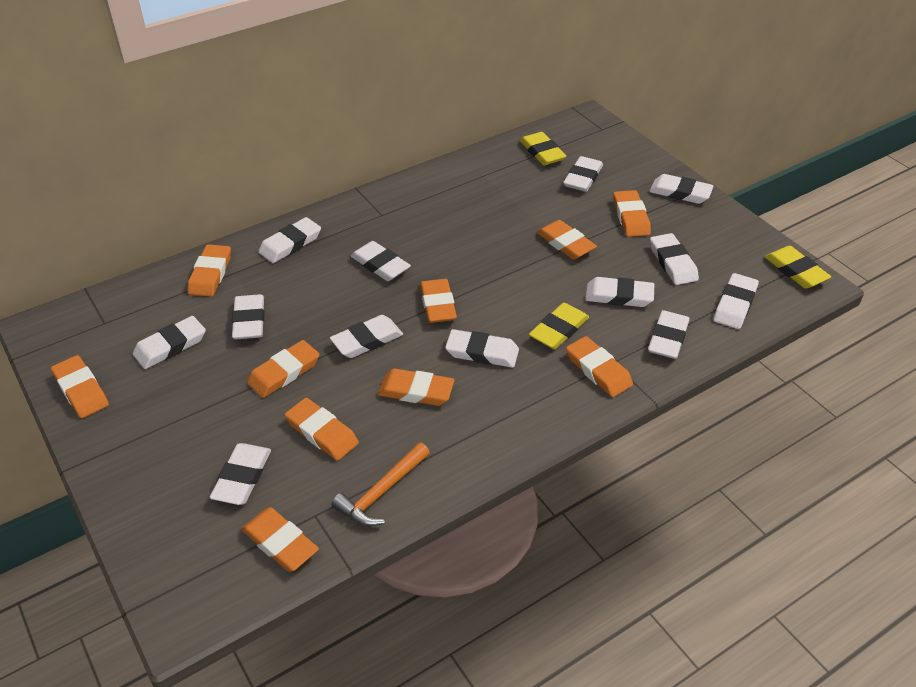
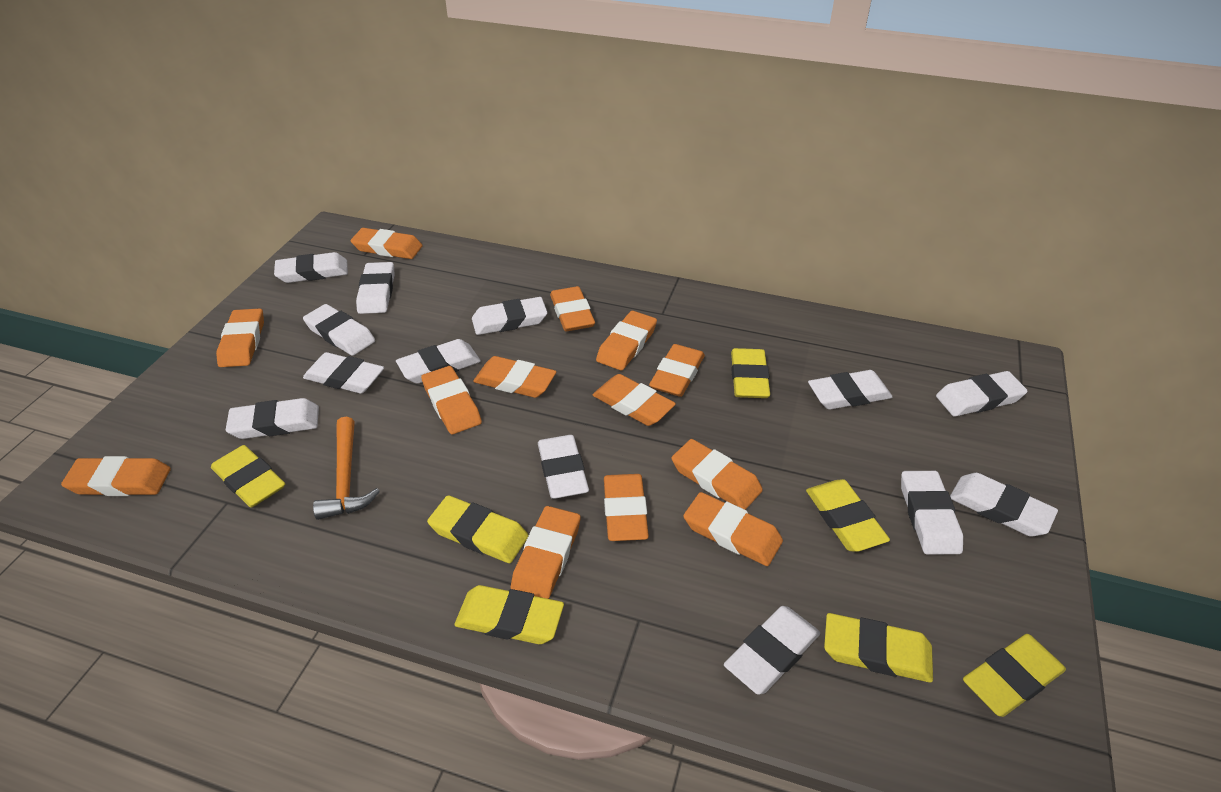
orange eraser: 10 -> 13
yellow eraser: 3 -> 7

